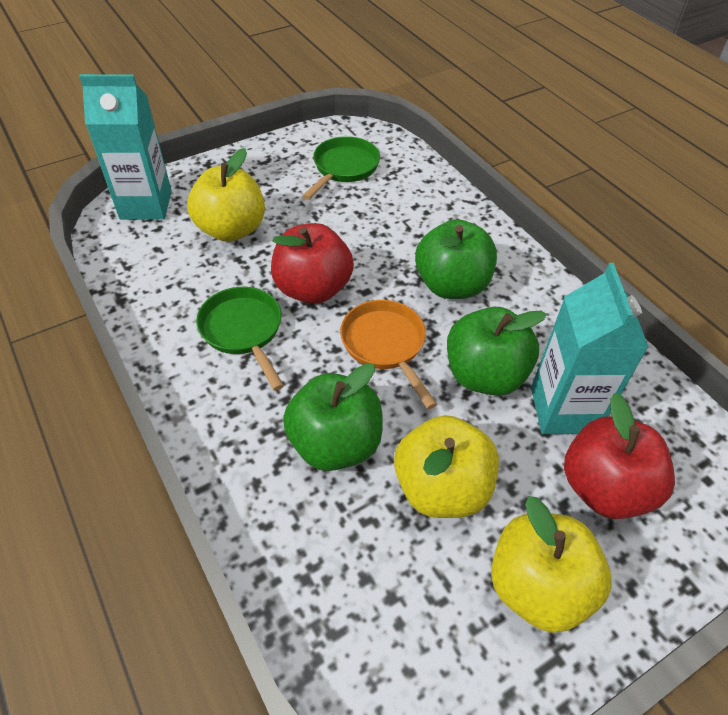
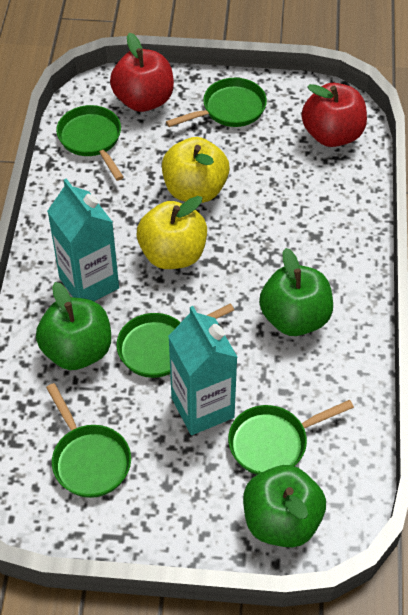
green pan: 2 -> 5
orange pan: 1 -> 0
yellow apple: 3 -> 2

